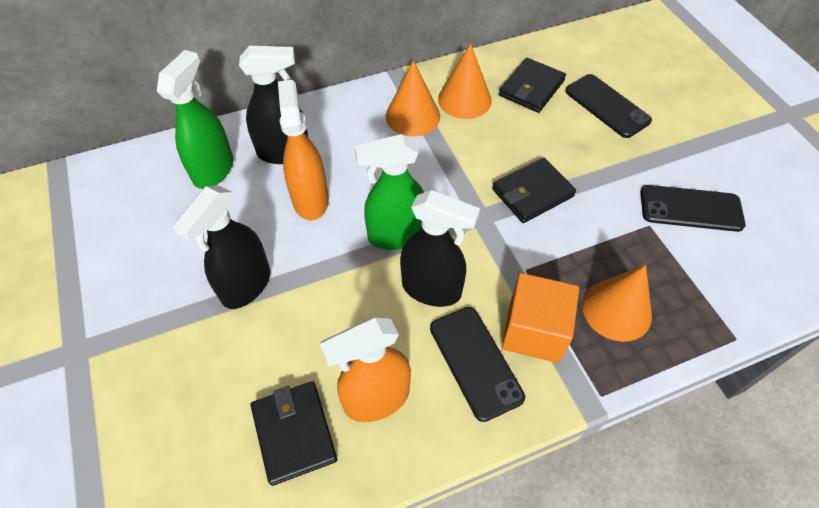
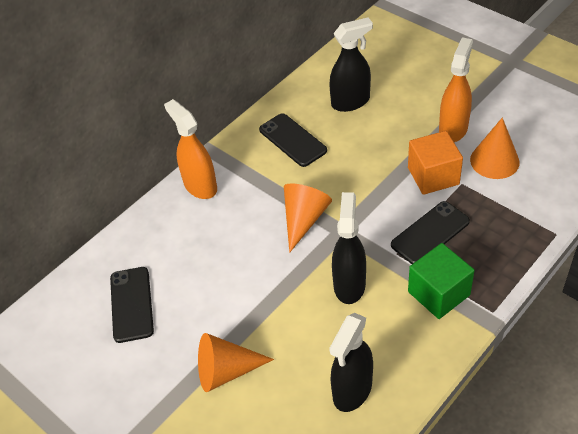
black wallet: 3 -> 0
green cube: 0 -> 1
green spray bottle: 2 -> 0

